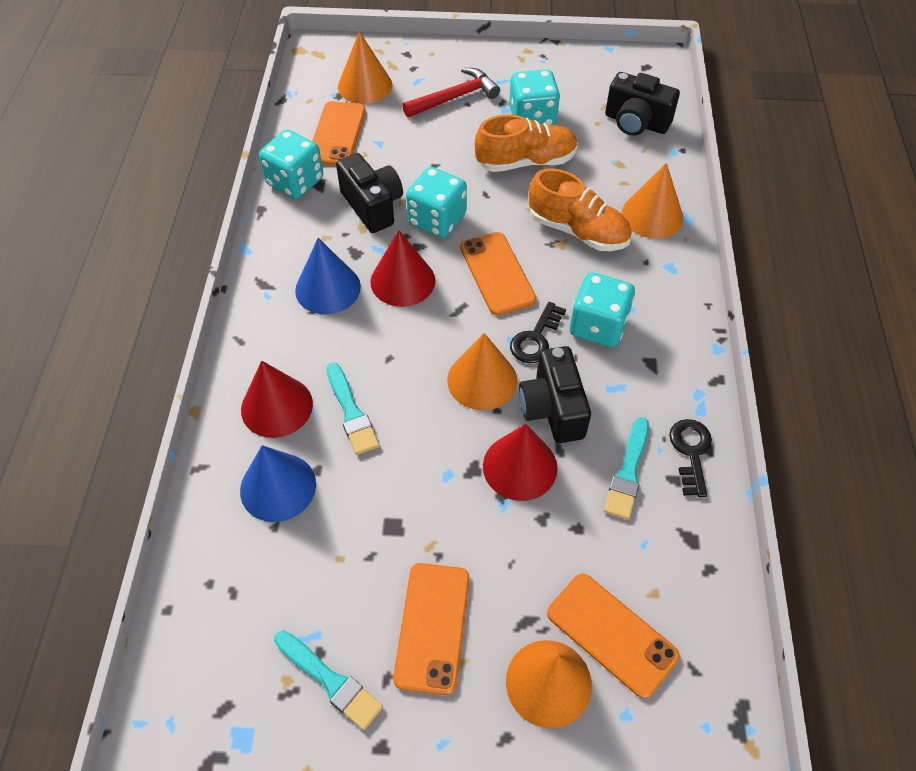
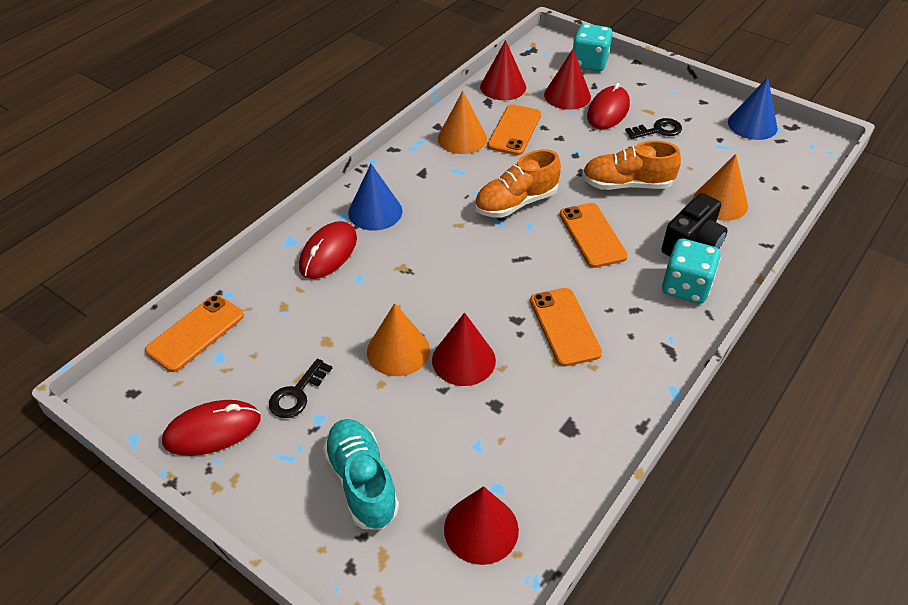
black camera: 3 -> 1
orange cone: 4 -> 3
red cone: 3 -> 4
red hammer: 1 -> 0
red mouse: 0 -> 3
turquoise brush: 3 -> 0
turquoise dice: 4 -> 2
turquoise shoe: 0 -> 1

